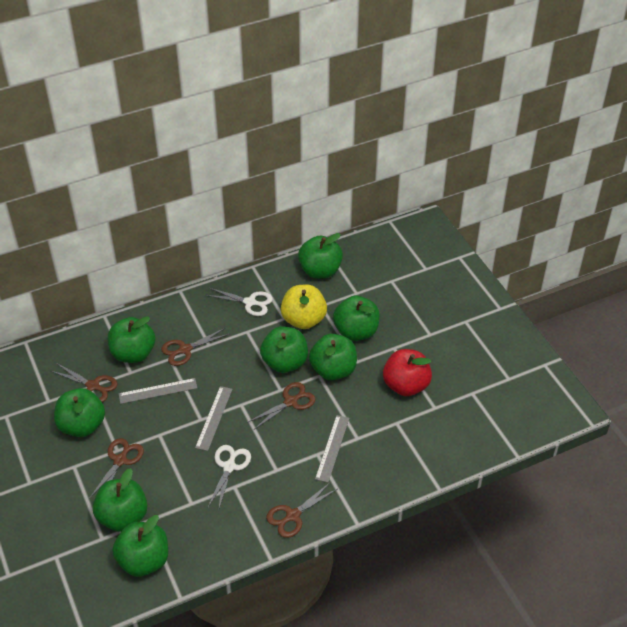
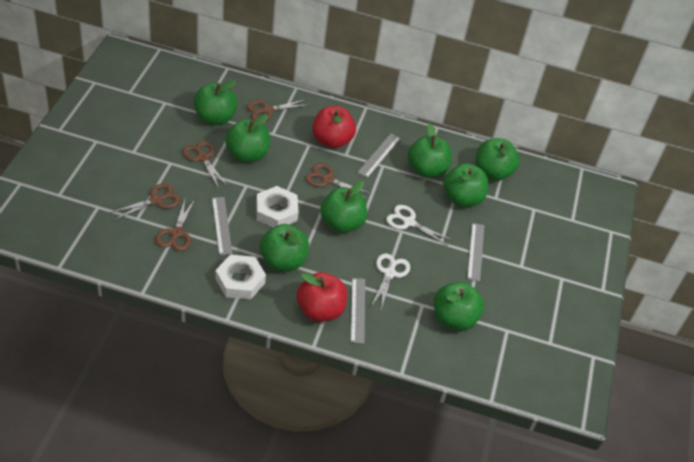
grey ruler: 3 -> 4
red apple: 1 -> 2
white nut: 0 -> 2
yellow apple: 1 -> 0

